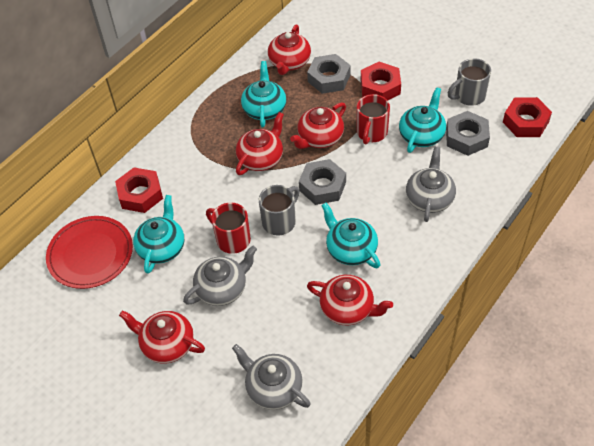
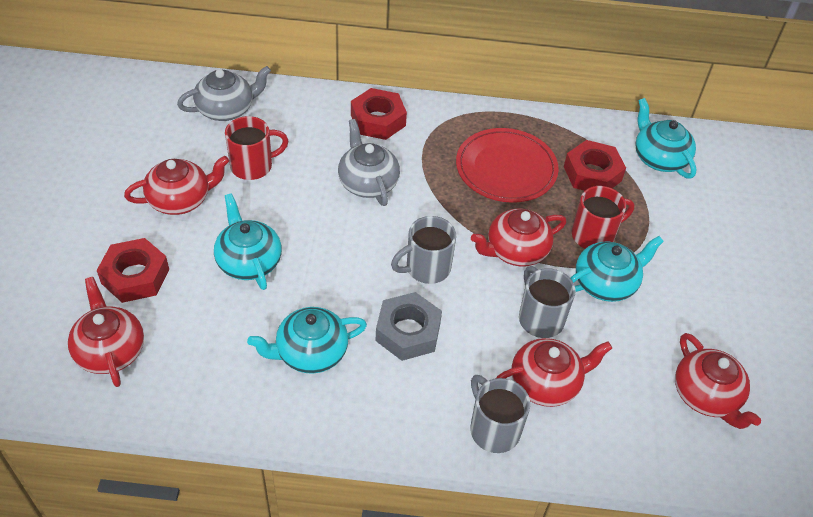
grey mug: 2 -> 3
grey nut: 3 -> 1
grey teapot: 3 -> 2

